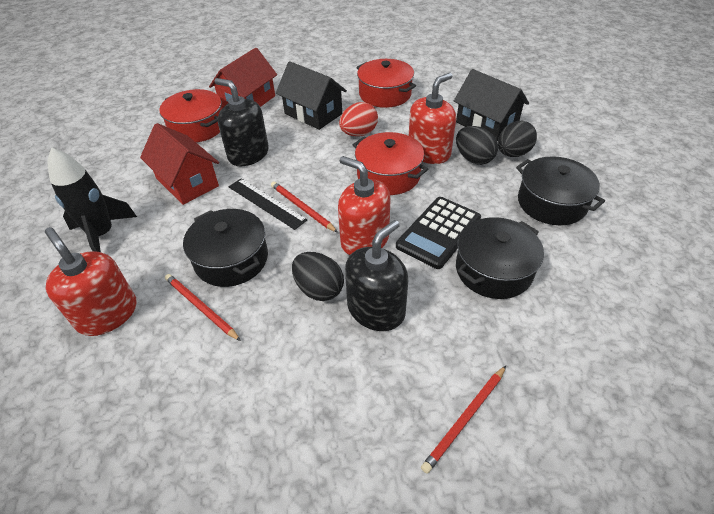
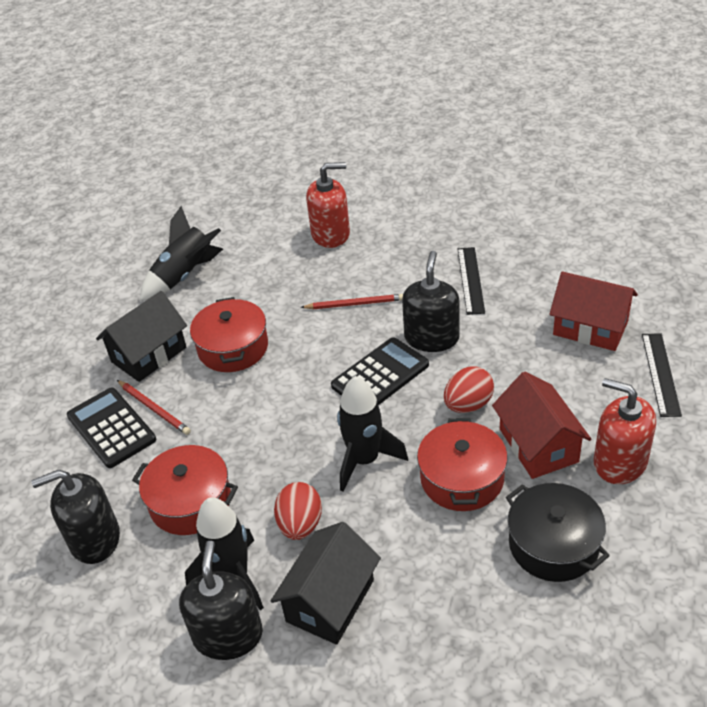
black calculator: 1 -> 2
black egg: 3 -> 0
black pot: 3 -> 1
black rocket: 1 -> 3
black ruler: 1 -> 2
black soap dispenser: 2 -> 3
red egg: 1 -> 2
red pencil: 3 -> 2
red soap dispenser: 3 -> 2

